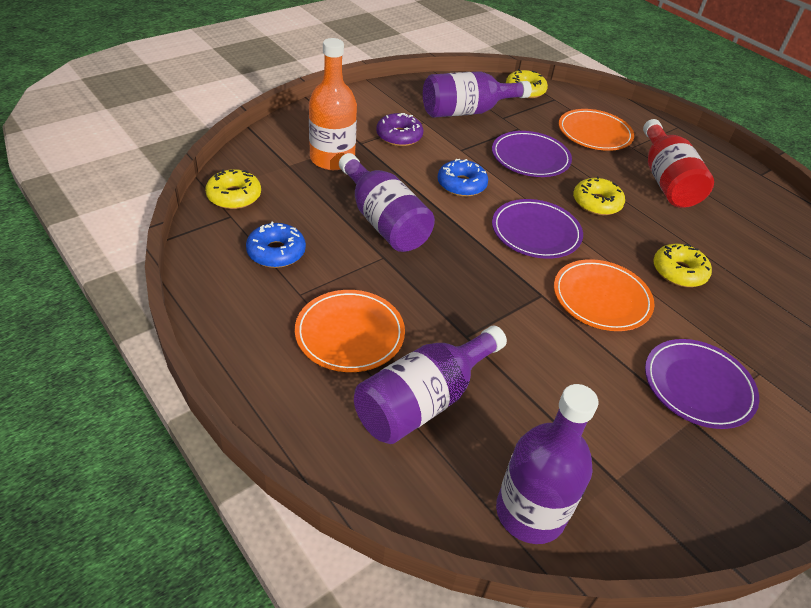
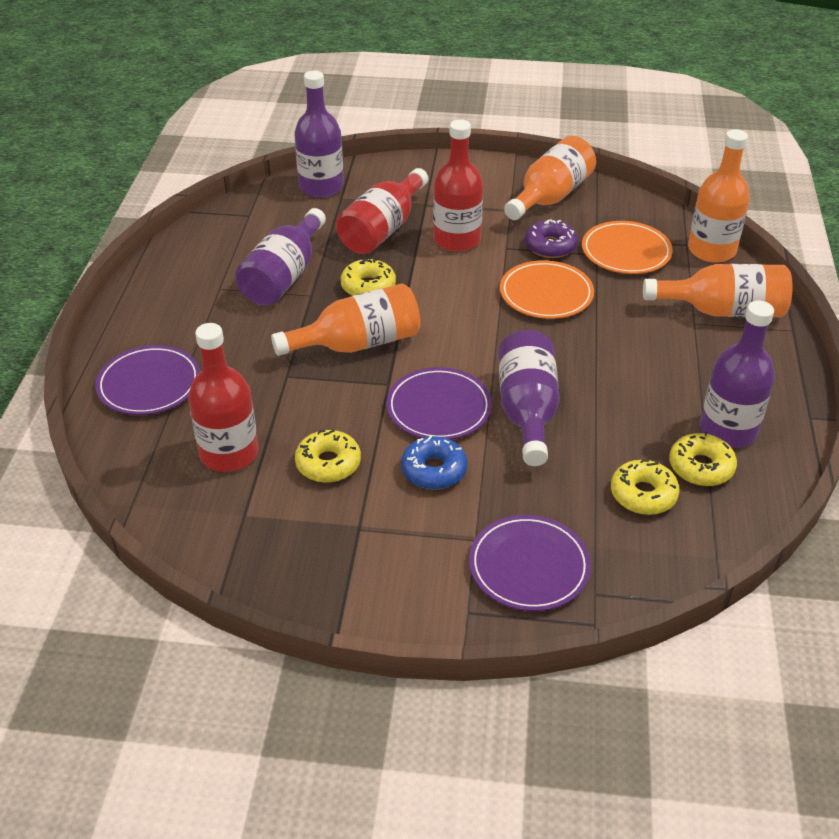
blue donut: 2 -> 1
orange bottle: 1 -> 4
orange plate: 3 -> 2
red bottle: 1 -> 3

